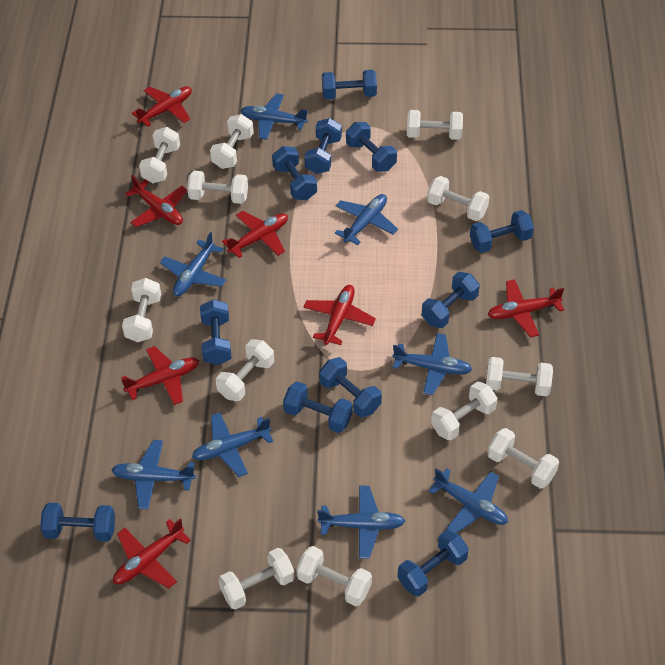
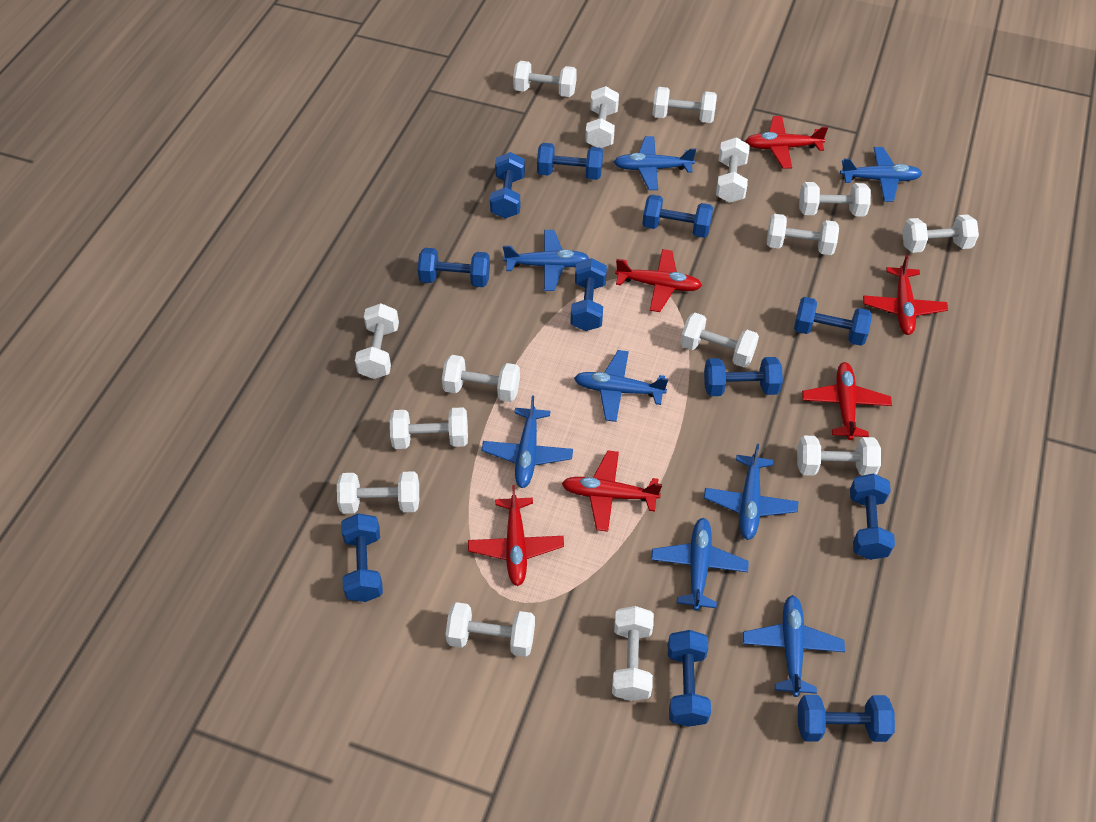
red plane: 7 -> 6
white dumbbell: 12 -> 15

